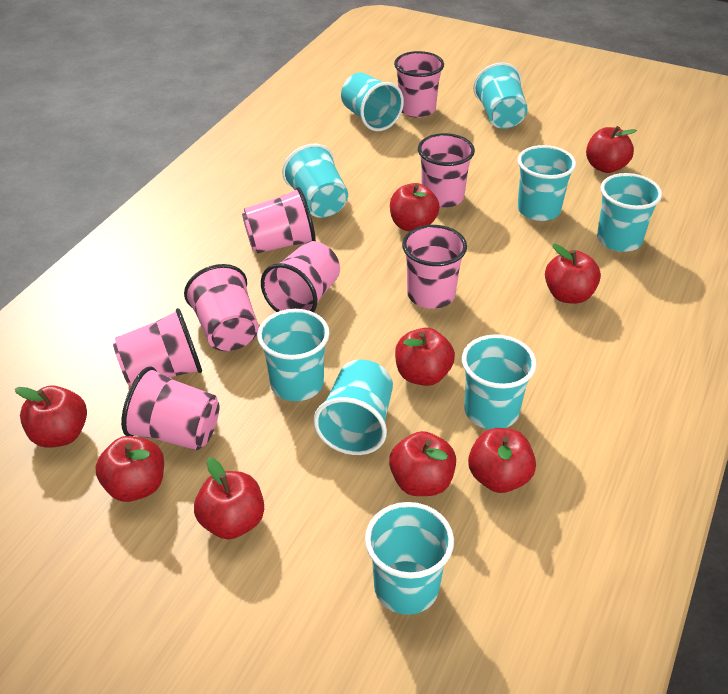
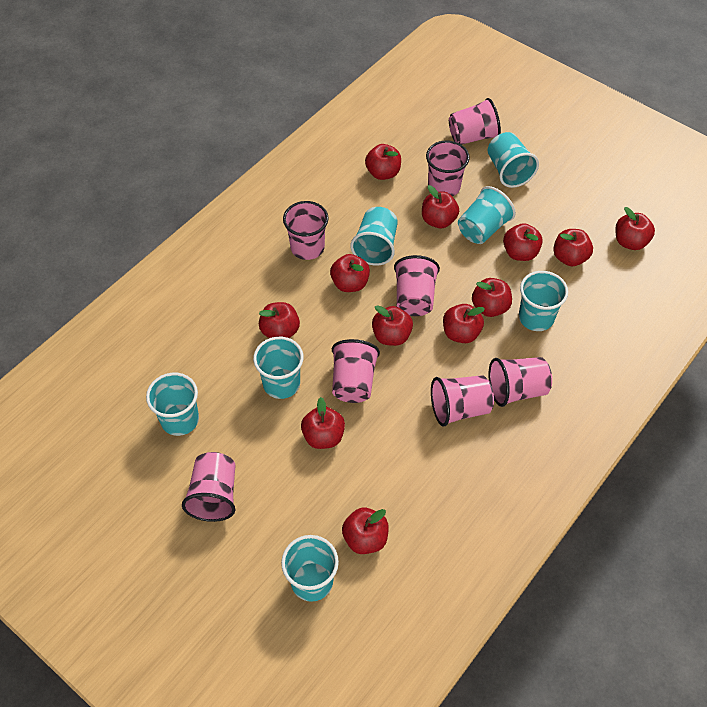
red apple: 9 -> 12
turquoise cup: 9 -> 7

